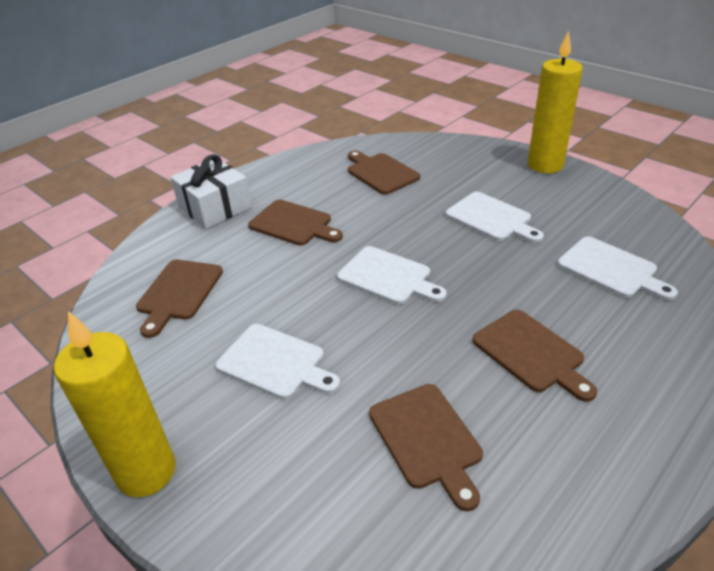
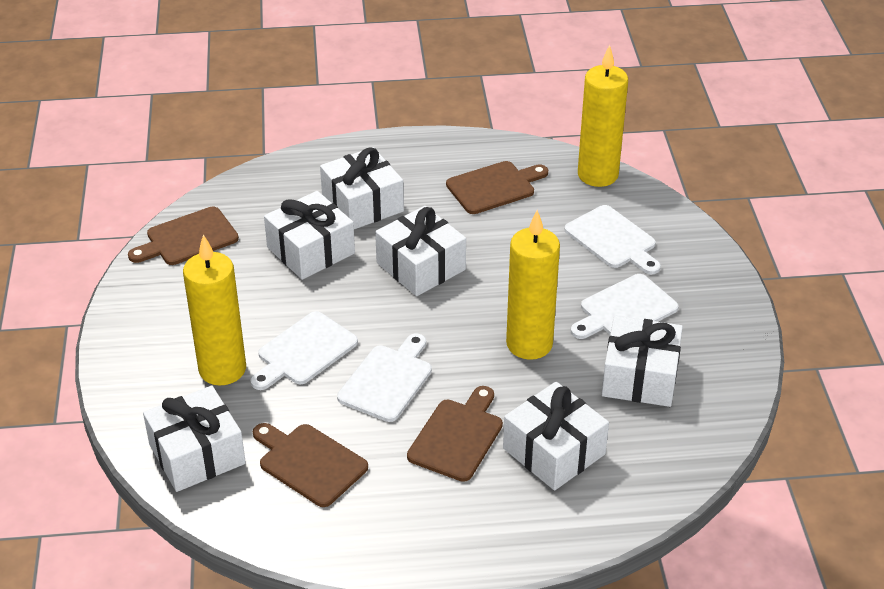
brown cutting board: 5 -> 4
white gift: 1 -> 6
yellow candle: 2 -> 3

